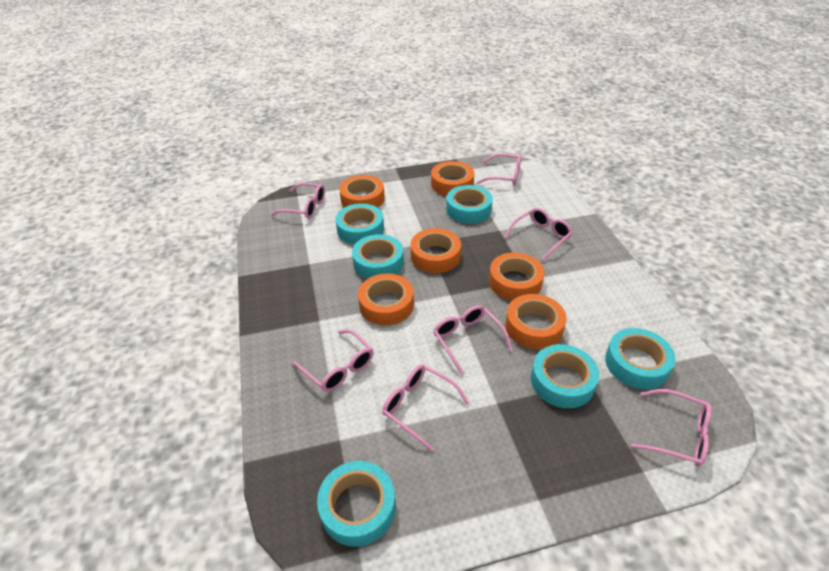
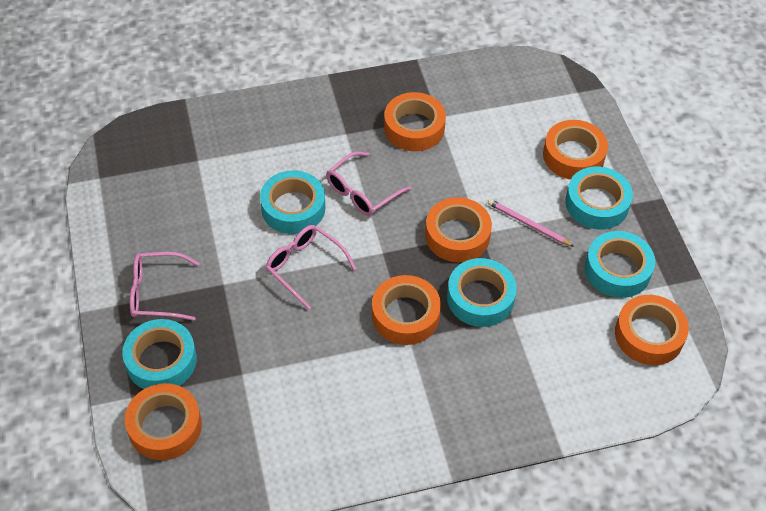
pink glasses: 7 -> 3
pink pencil: 0 -> 1
turquoise tape: 6 -> 5

